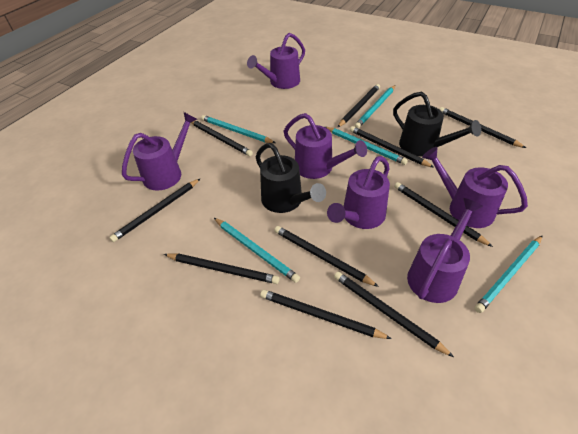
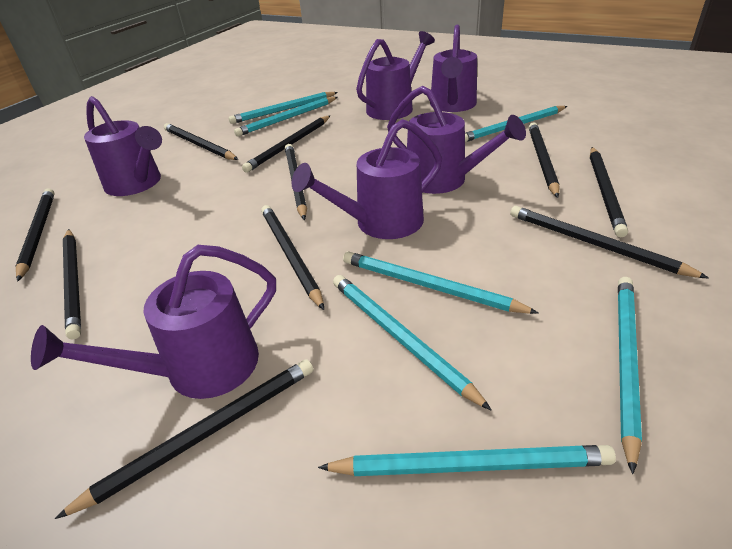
black watering can: 2 -> 0
turquoise pencil: 5 -> 7

